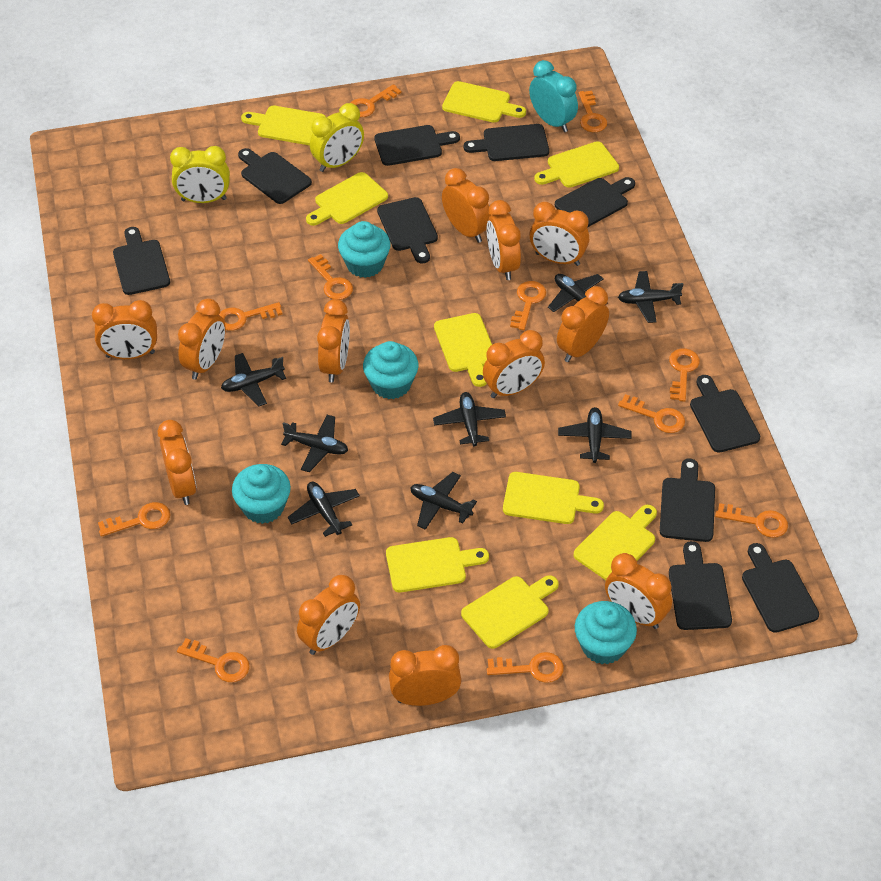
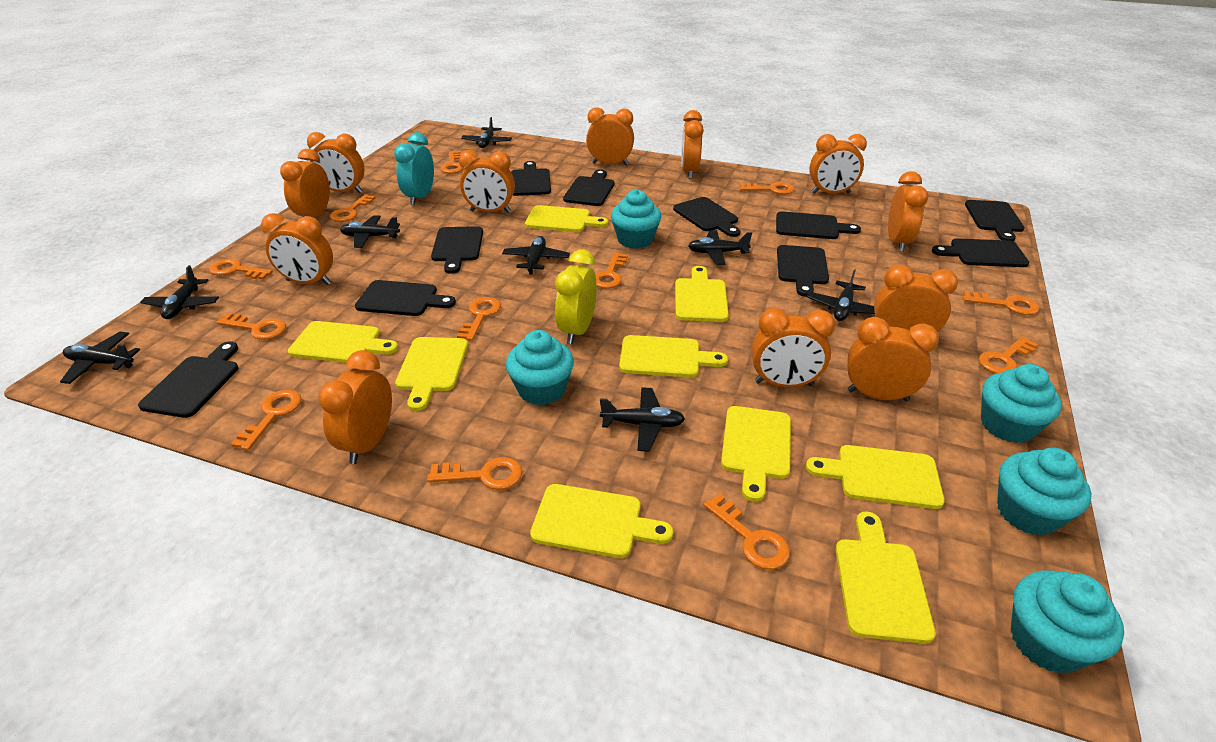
orange key: 11 -> 12
turquoise cupcake: 4 -> 5
yellow clock: 2 -> 1

